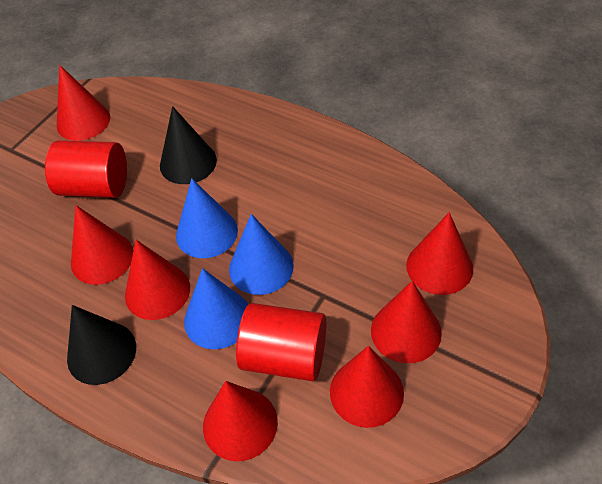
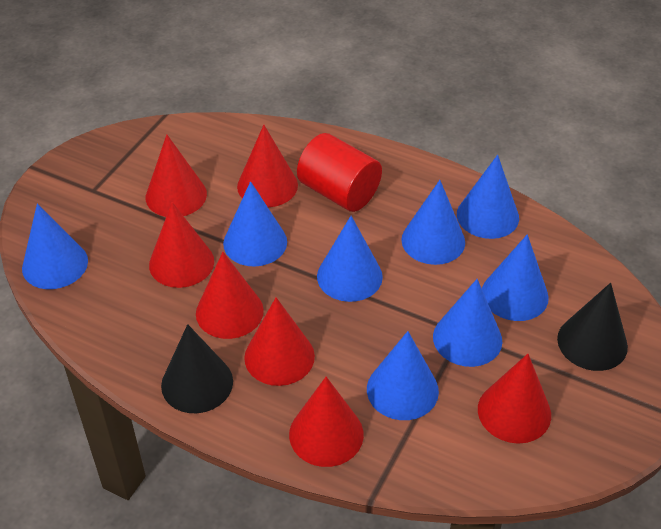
blue cone: 3 -> 8
red cylinder: 2 -> 1

